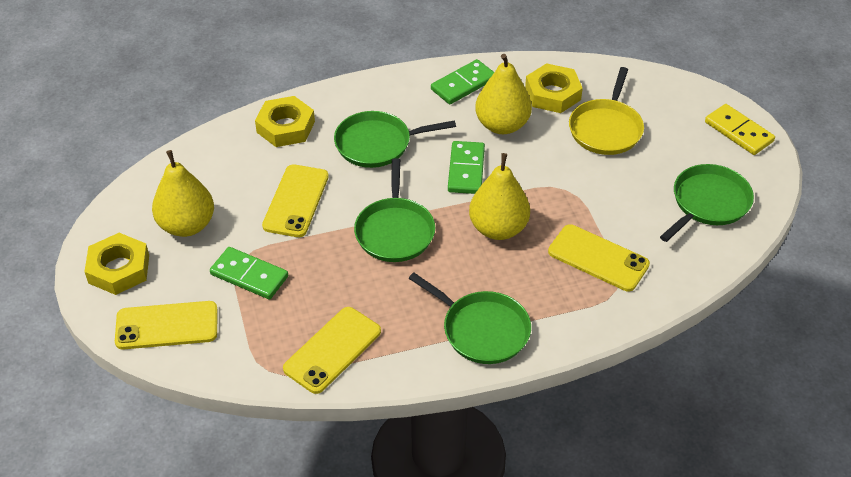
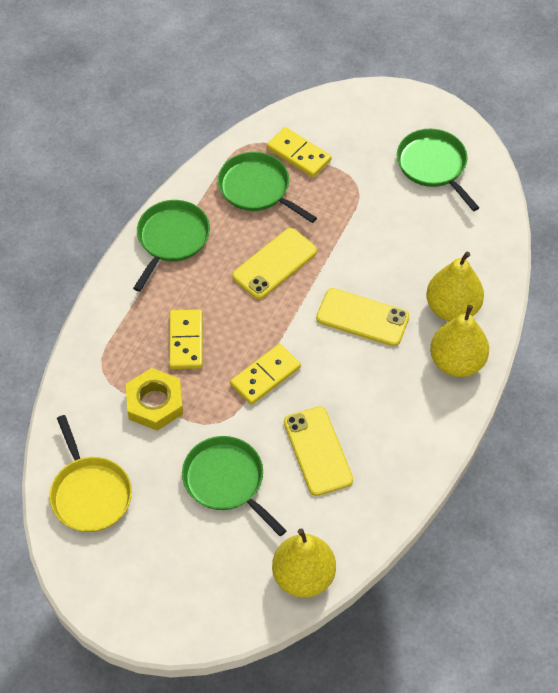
green domino: 3 -> 0
yellow domino: 1 -> 3
yellow nut: 3 -> 1
yellow phone: 4 -> 3

